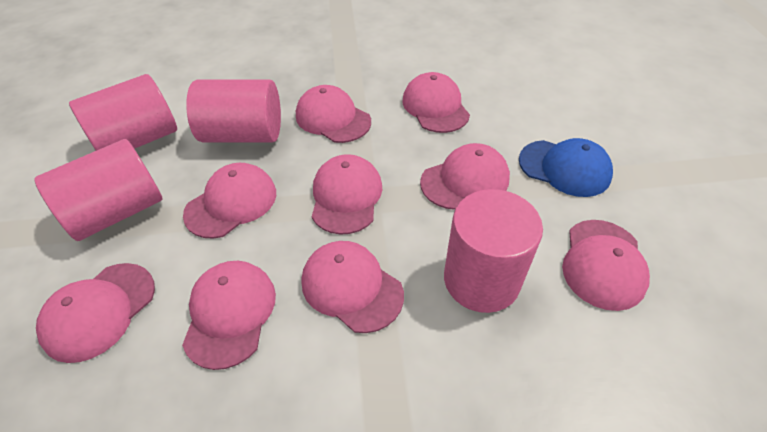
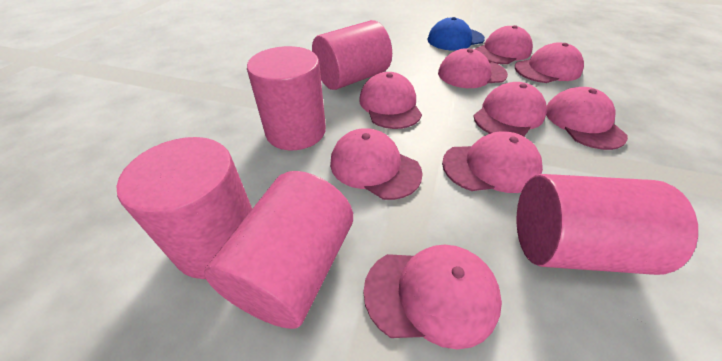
pink cylinder: 4 -> 5

